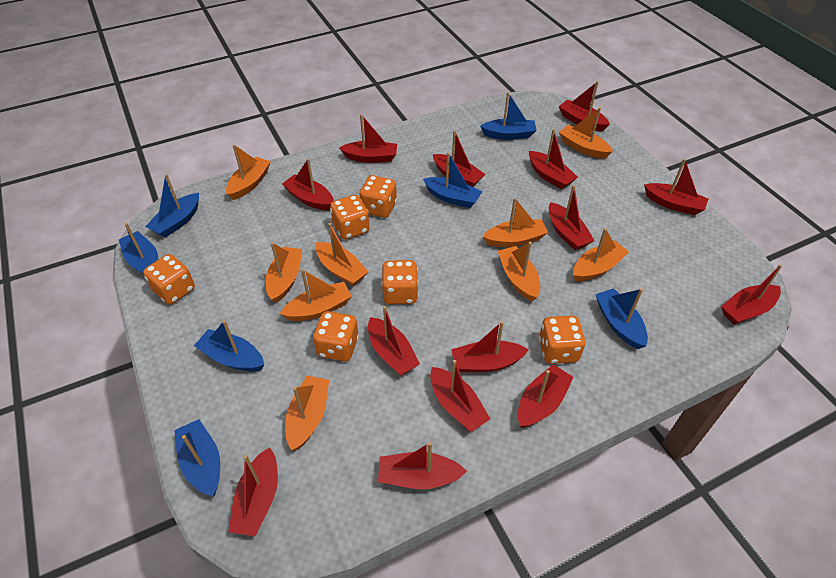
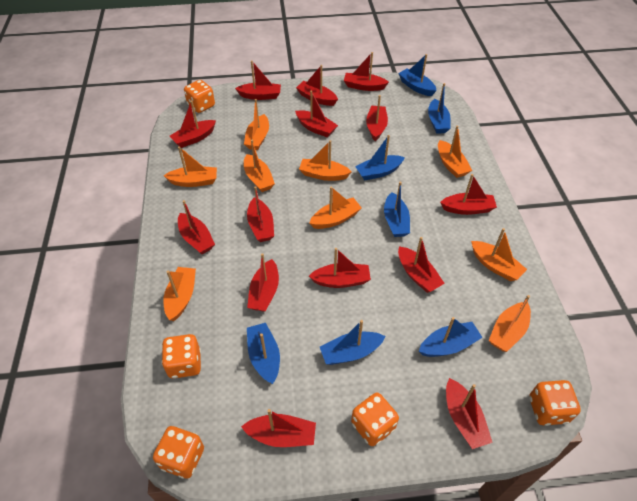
orange dice: 6 -> 5

